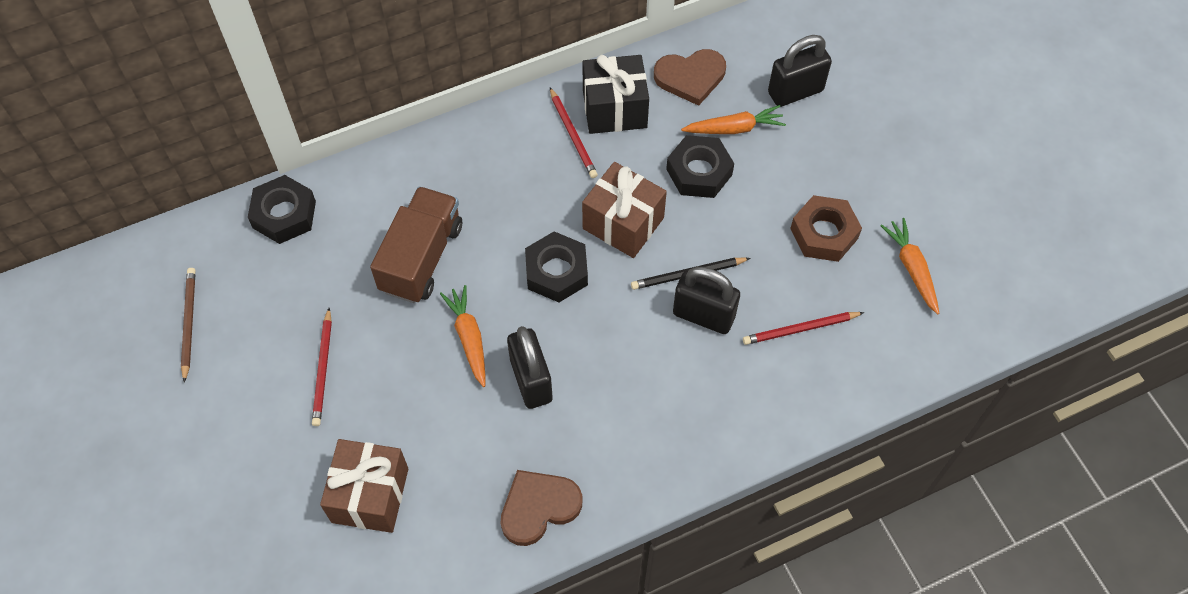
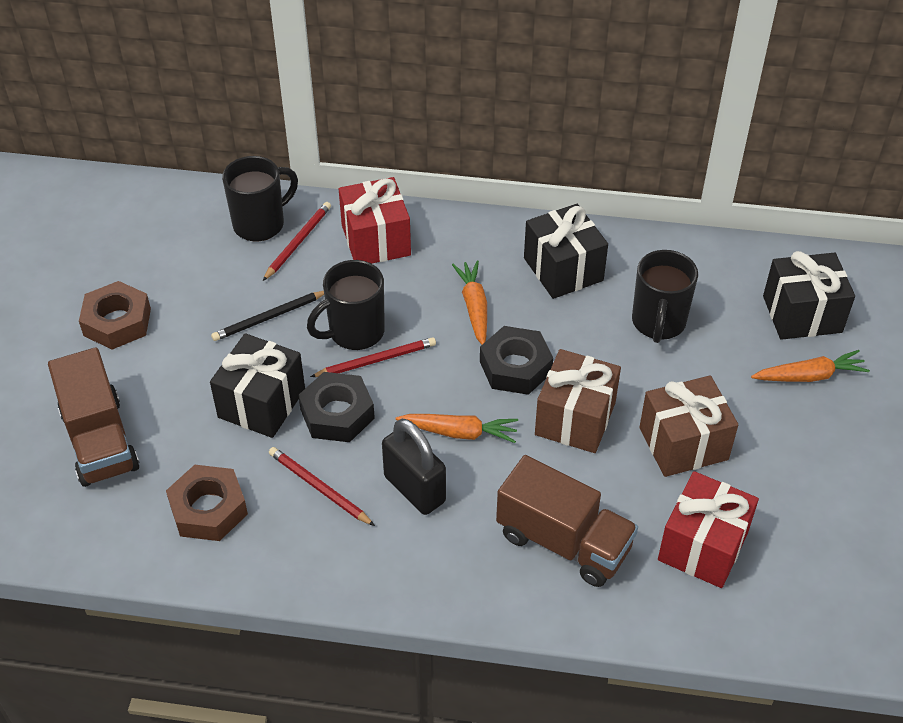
black gift: 1 -> 3
black mug: 0 -> 3
black nut: 3 -> 2
black padlock: 3 -> 1
brown heart: 2 -> 0
brown nut: 1 -> 2
brown pencil: 1 -> 0
brown truck: 1 -> 2
red gift: 0 -> 2

